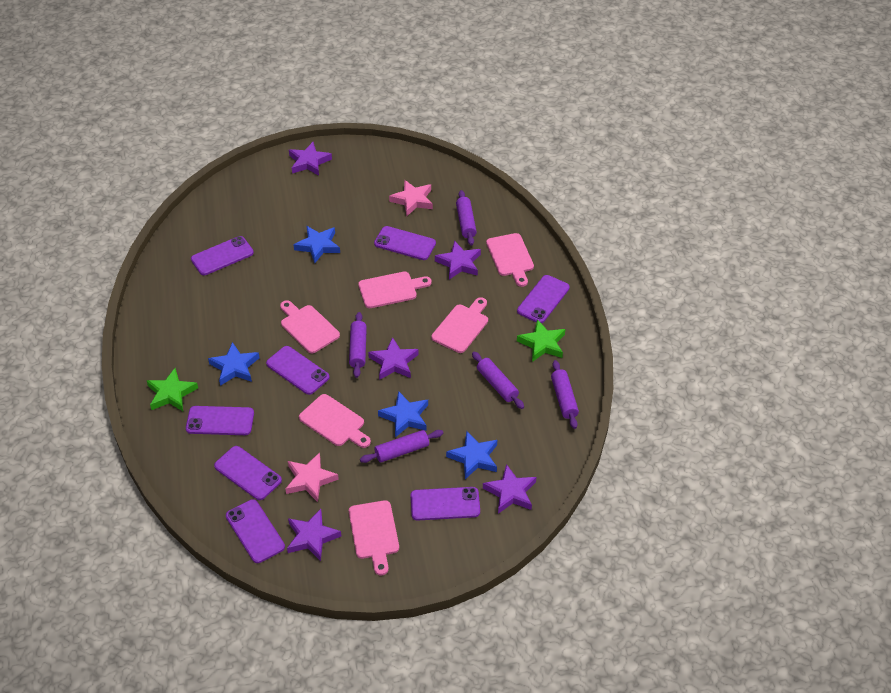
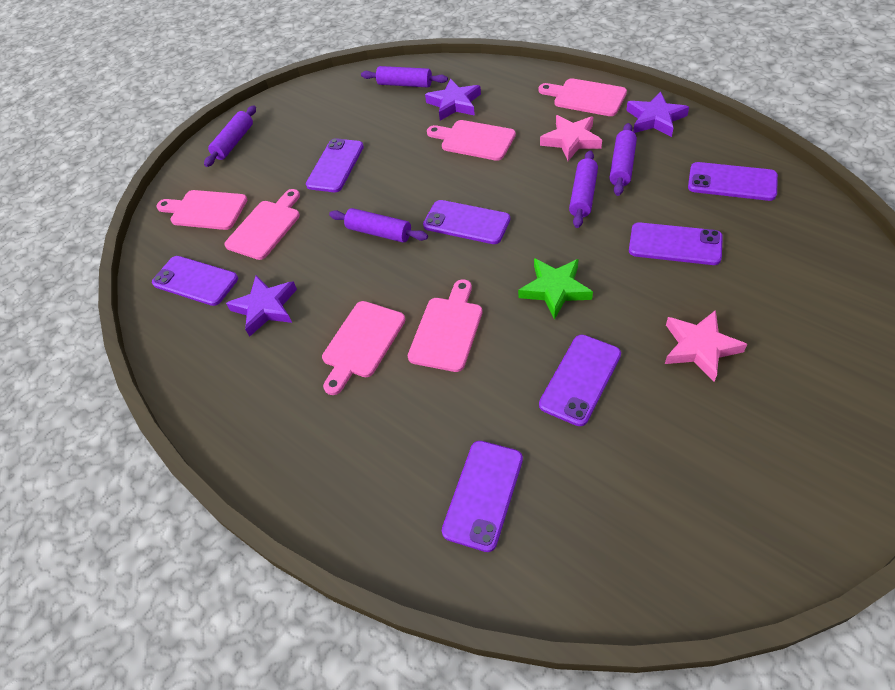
blue star: 4 -> 0
green star: 2 -> 1
purple phone: 8 -> 7
purple star: 5 -> 3

